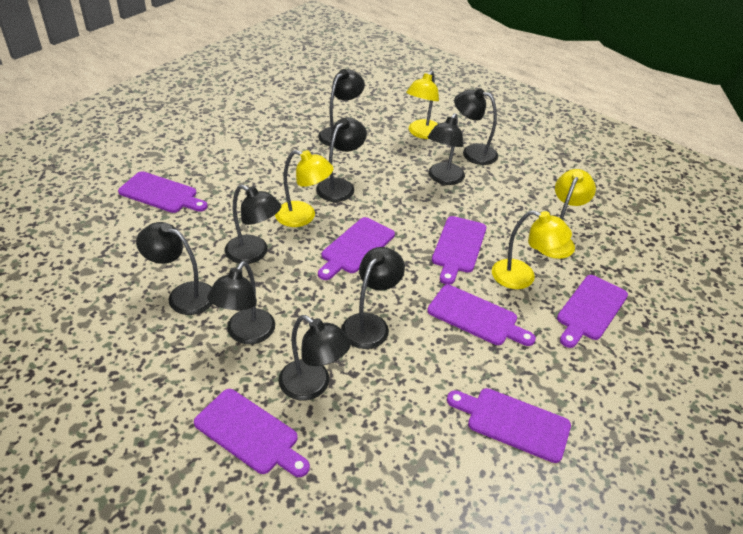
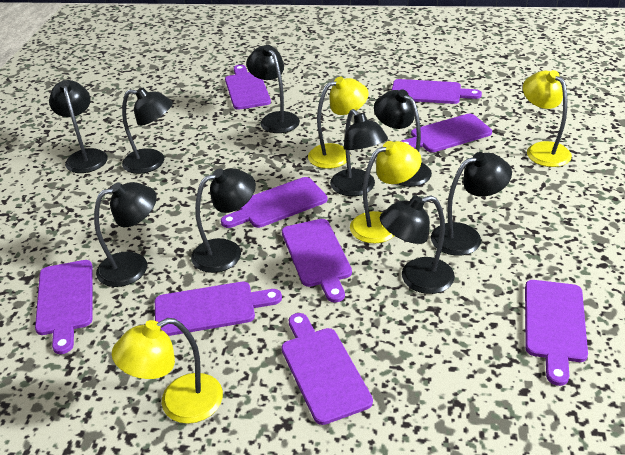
purple cutting board: 7 -> 9

